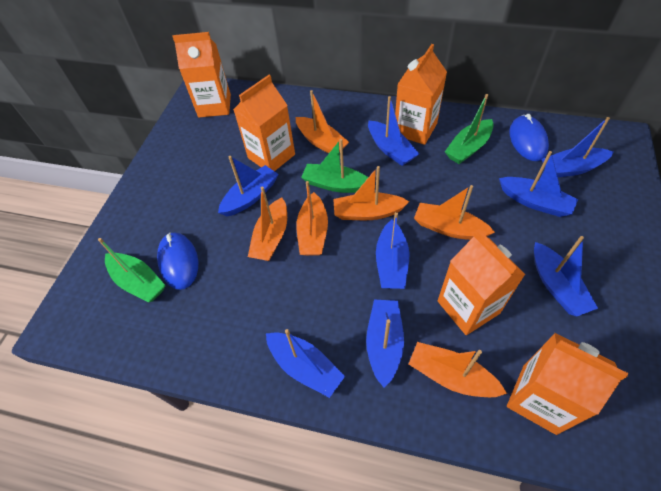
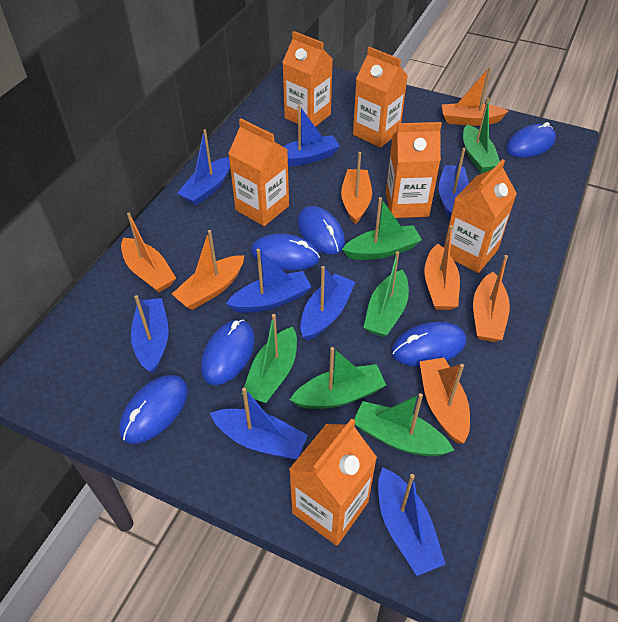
blue mouse: 2 -> 6
green boat: 3 -> 6
orange boat: 6 -> 7
orange carton: 5 -> 6

